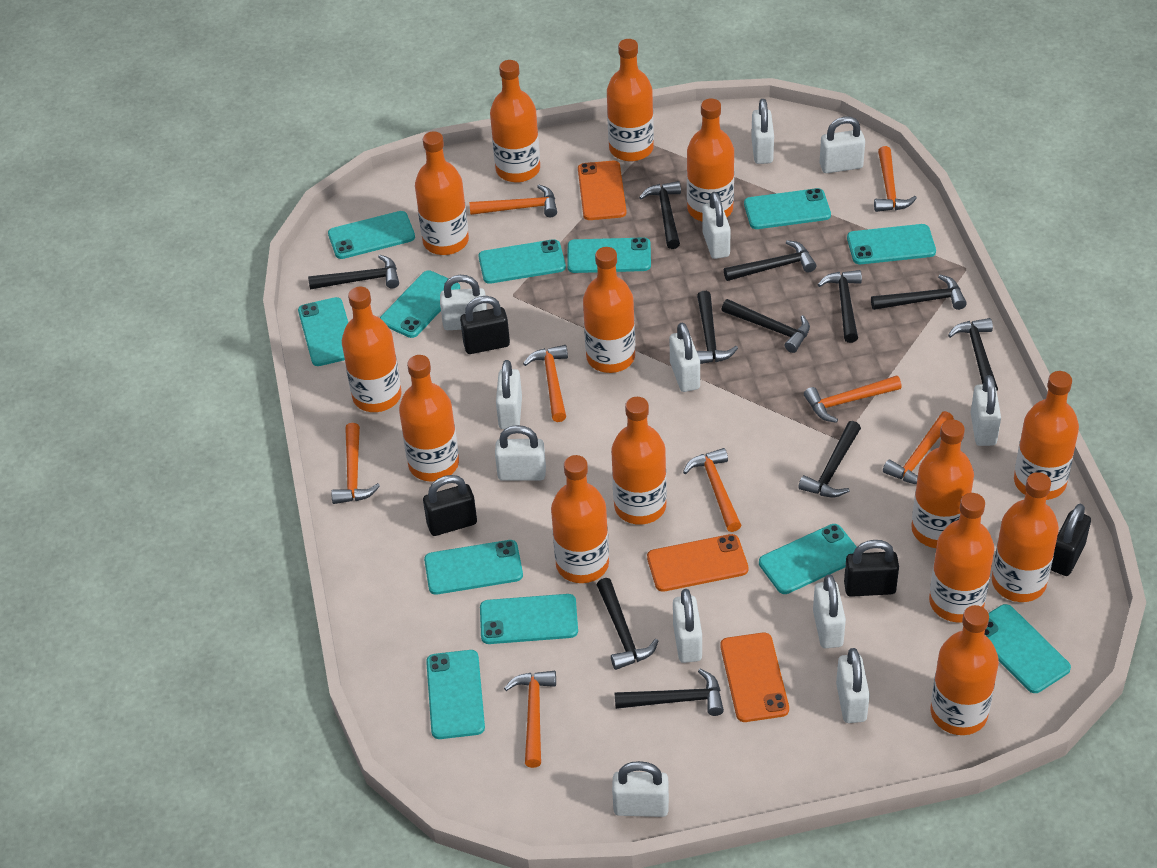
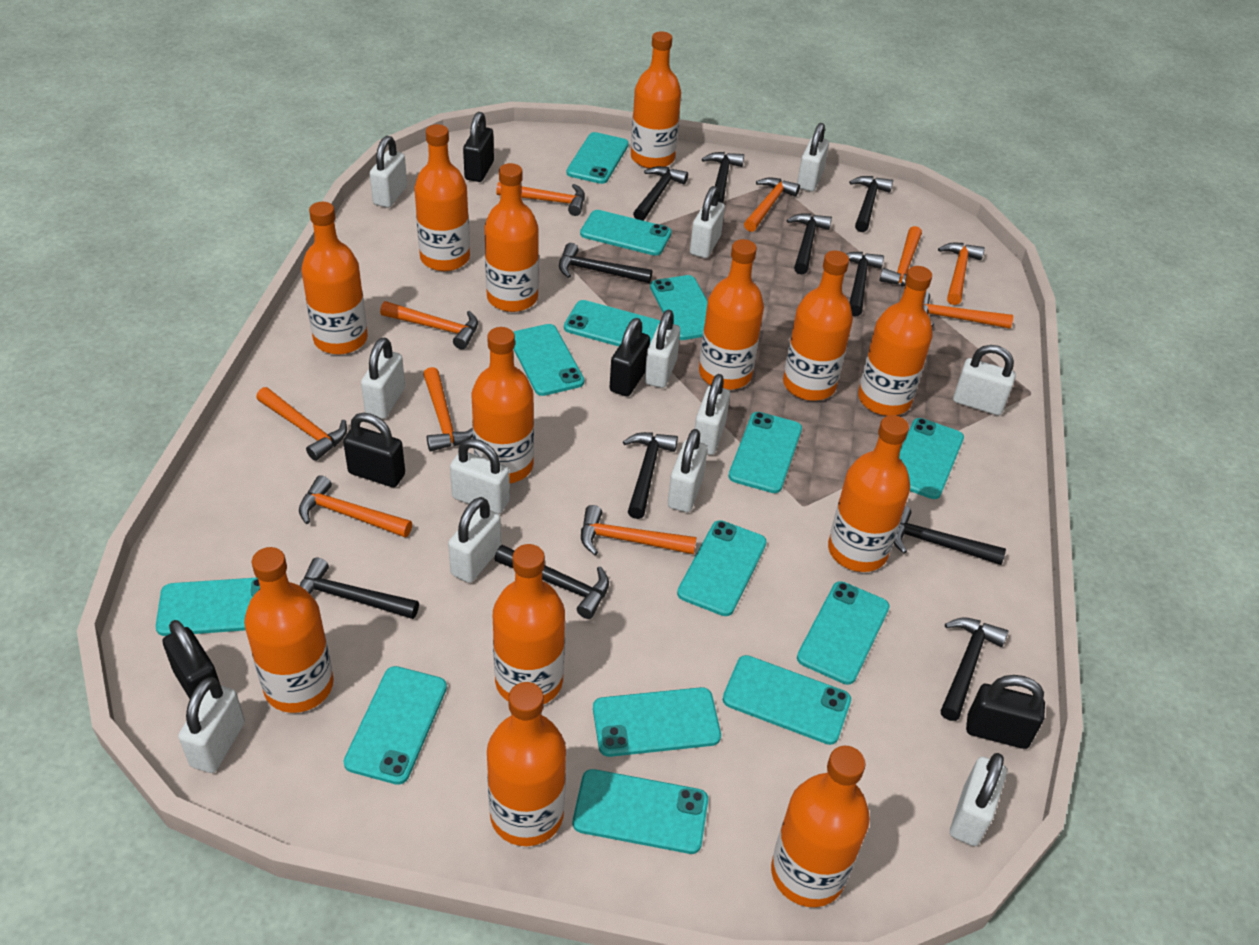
black padlock: 4 -> 5
orange bottle: 14 -> 13
orange hammer: 8 -> 10
orange phone: 3 -> 0
turquoise phone: 12 -> 14

